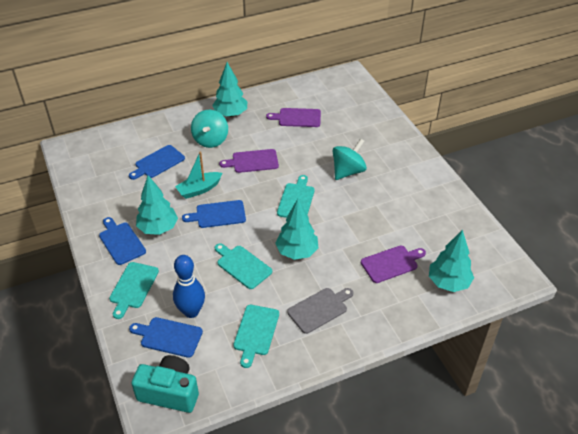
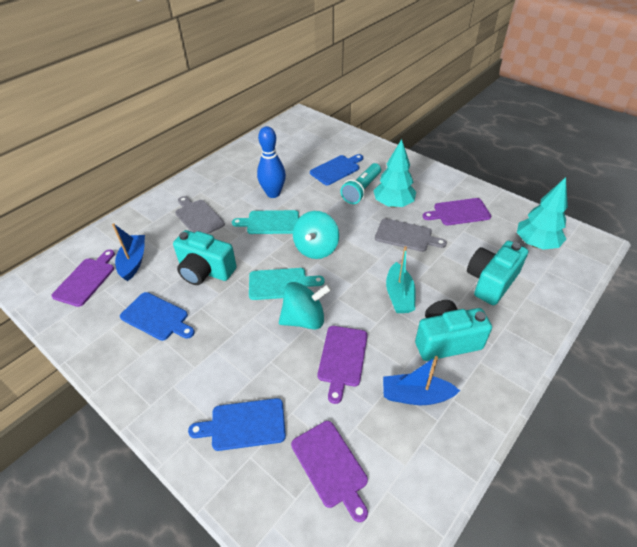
blue boat: 0 -> 2
blue cutting board: 4 -> 3
grey cutting board: 1 -> 2
purple cutting board: 3 -> 4
turquoise camera: 1 -> 3
turquoise cutting board: 4 -> 2
turquoise flashlight: 0 -> 1
turquoise tree: 4 -> 2

